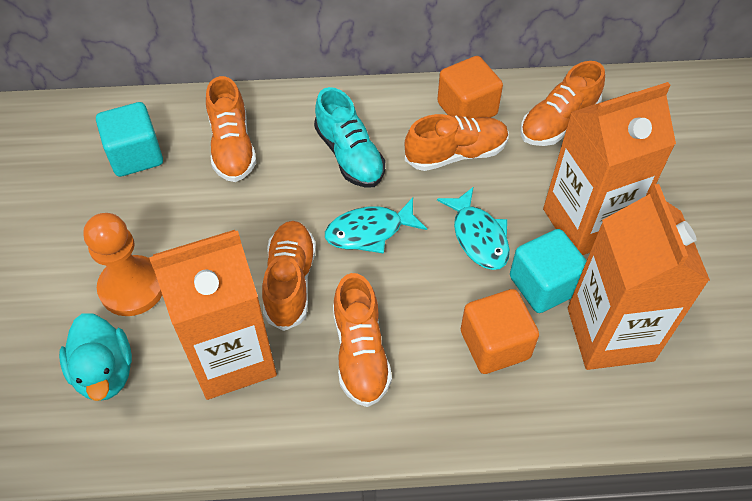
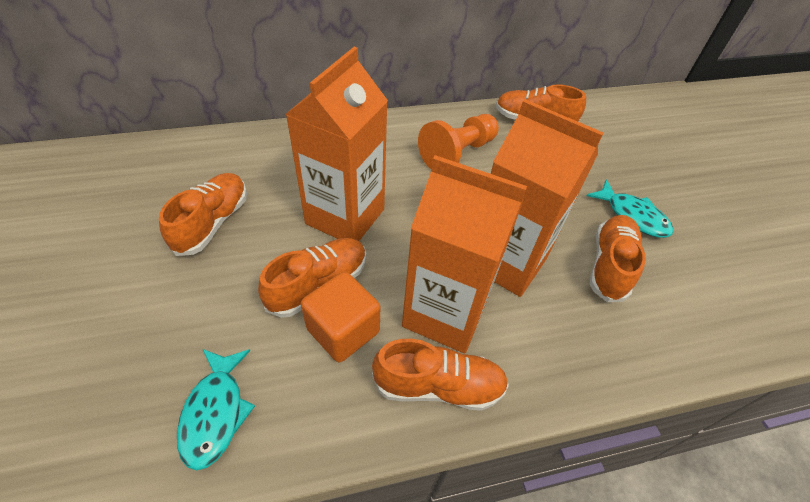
orange cube: 2 -> 1
turquoise cube: 2 -> 0
turquoise duck: 1 -> 0
turquoise shoe: 1 -> 0

